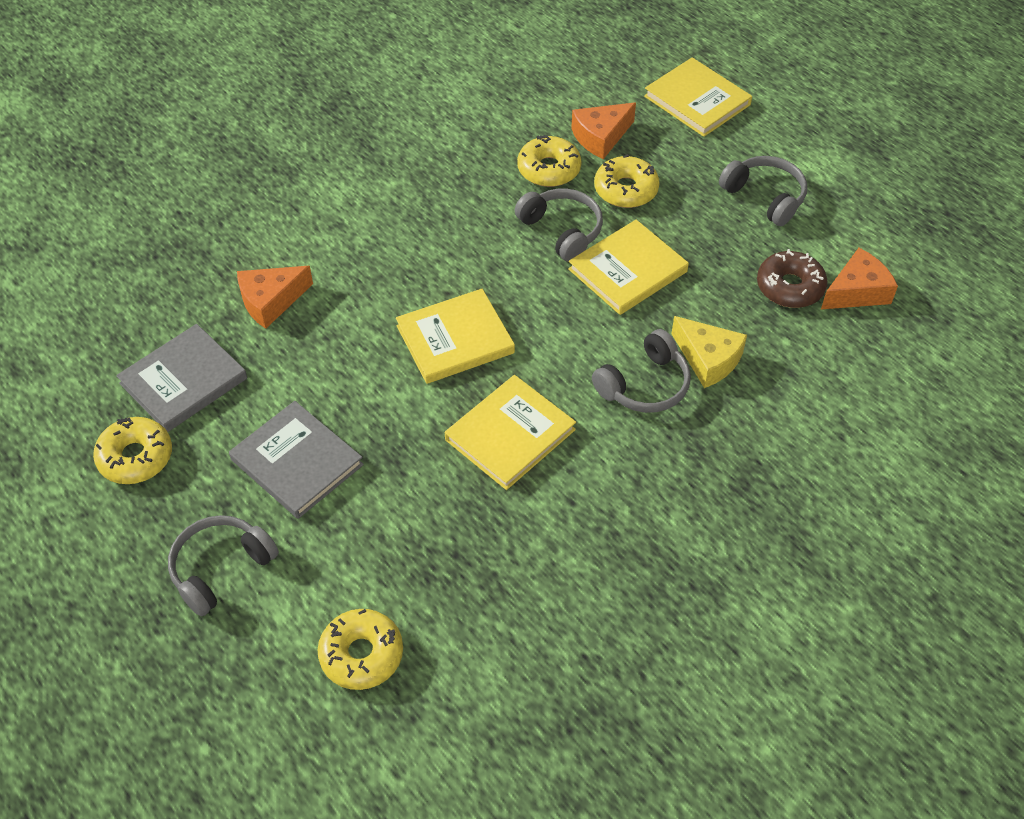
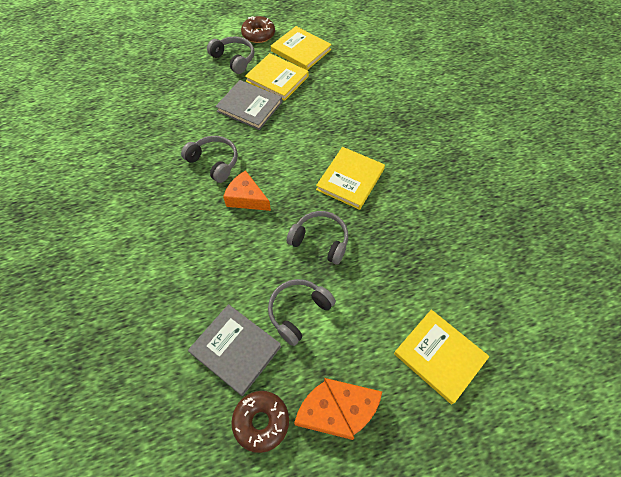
brown donut: 1 -> 2
yellow cheese: 1 -> 0
yellow donut: 4 -> 0

